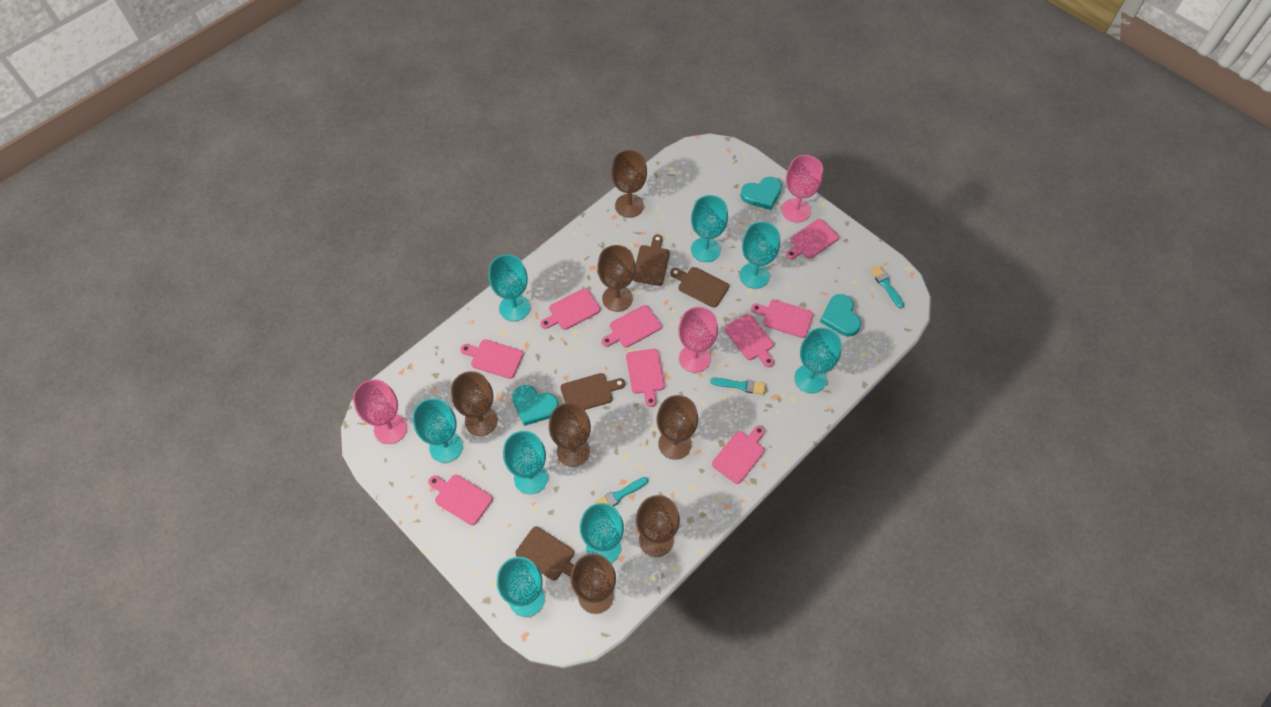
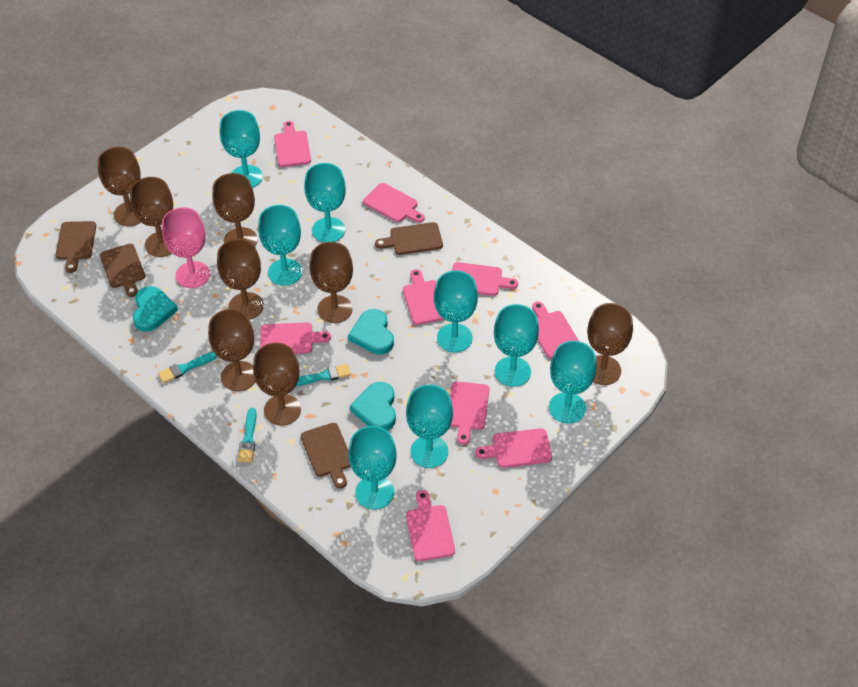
brown goblet: 7 -> 8
pink goblet: 3 -> 1

